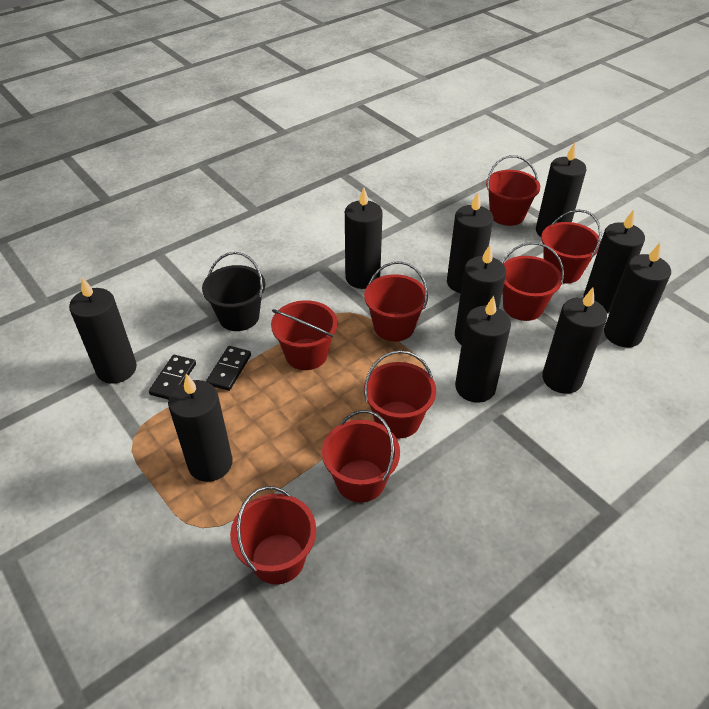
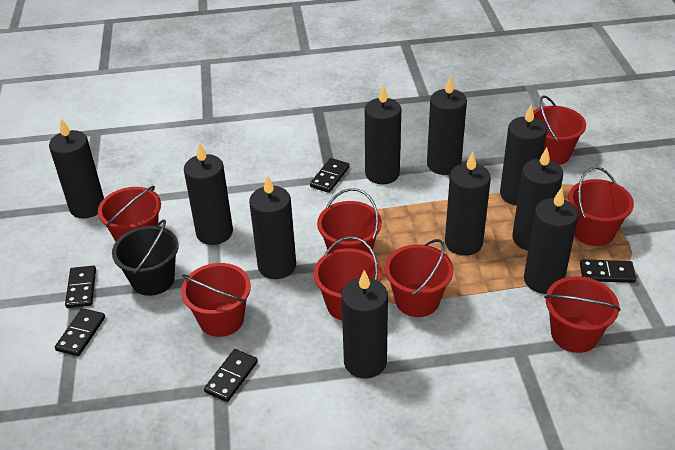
black domino: 2 -> 5

